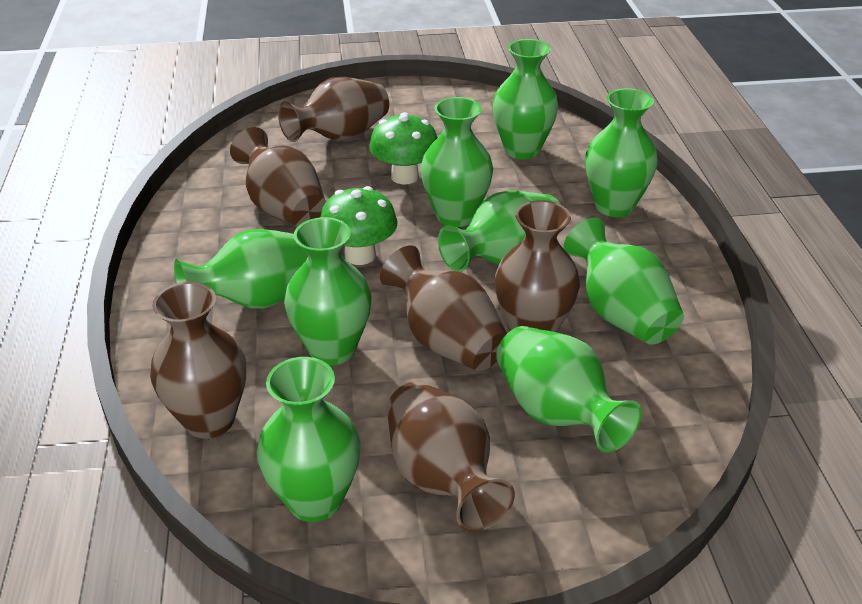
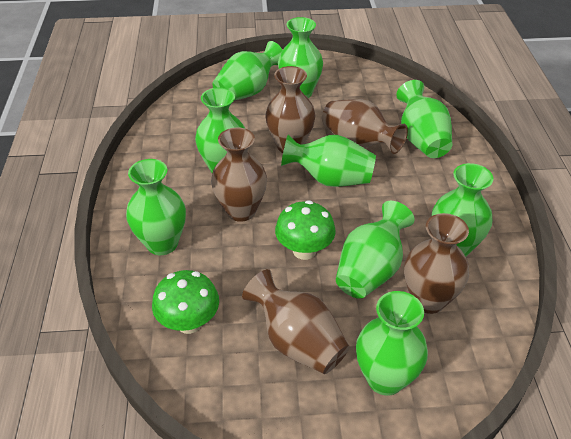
brown vase: 6 -> 5

